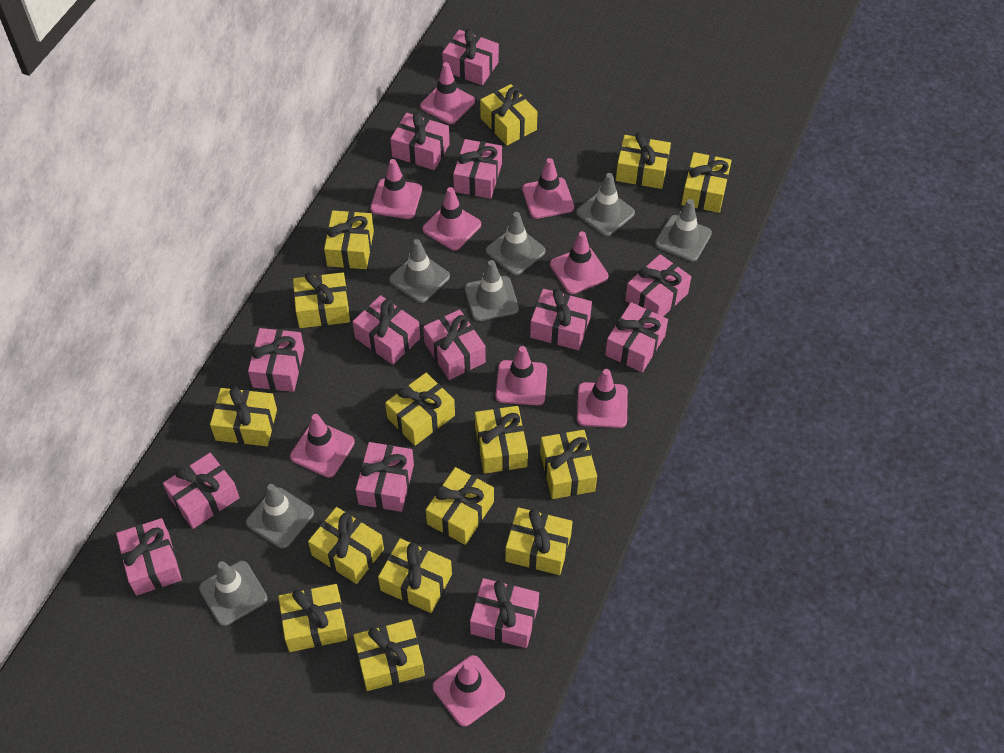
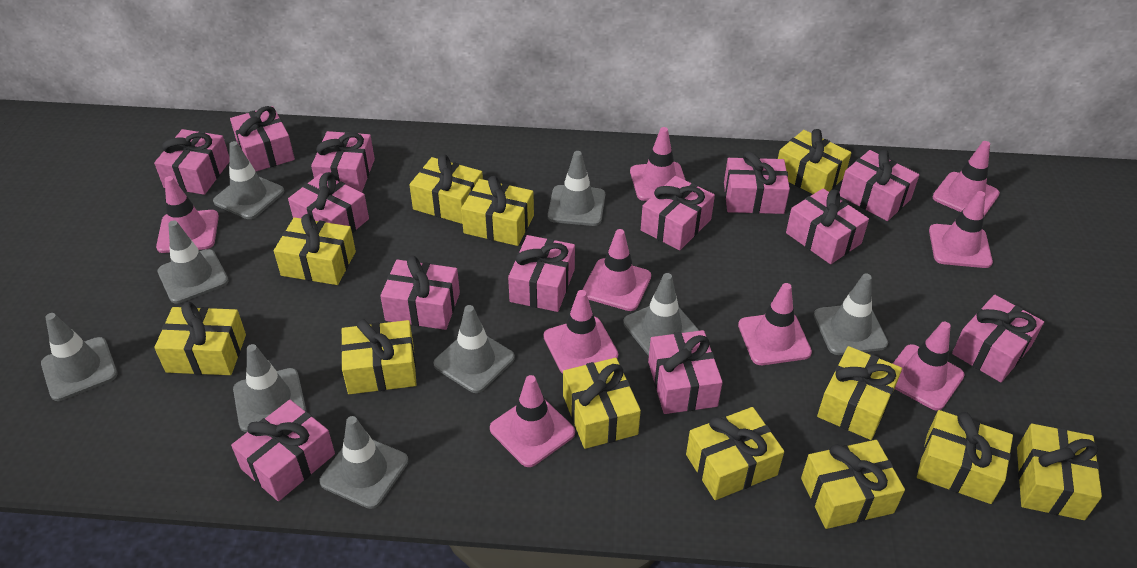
grey traffic cone: 7 -> 9
yellow gift: 15 -> 12

